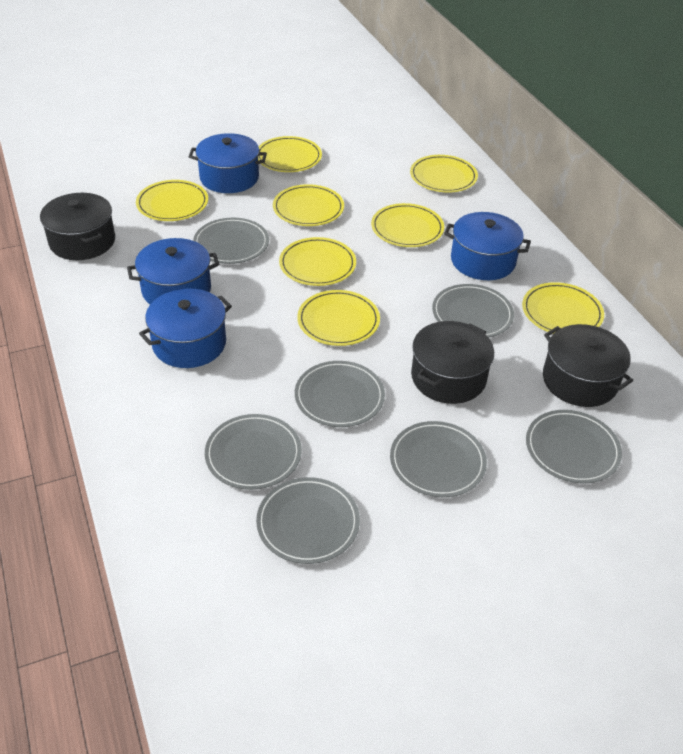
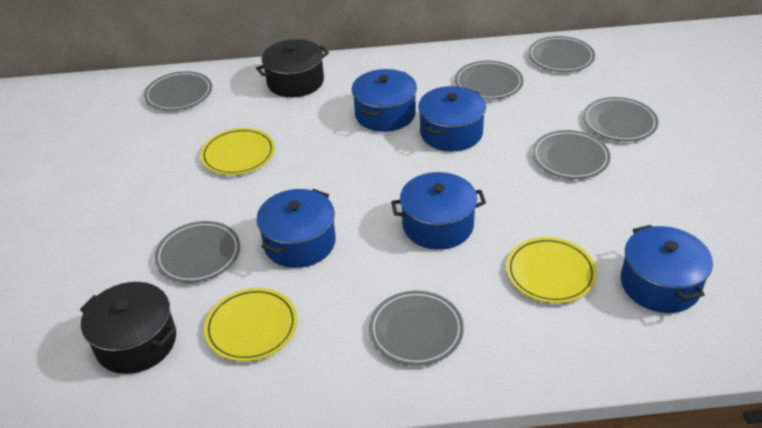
black pot: 3 -> 2
blue pot: 4 -> 5
yellow plate: 8 -> 3

